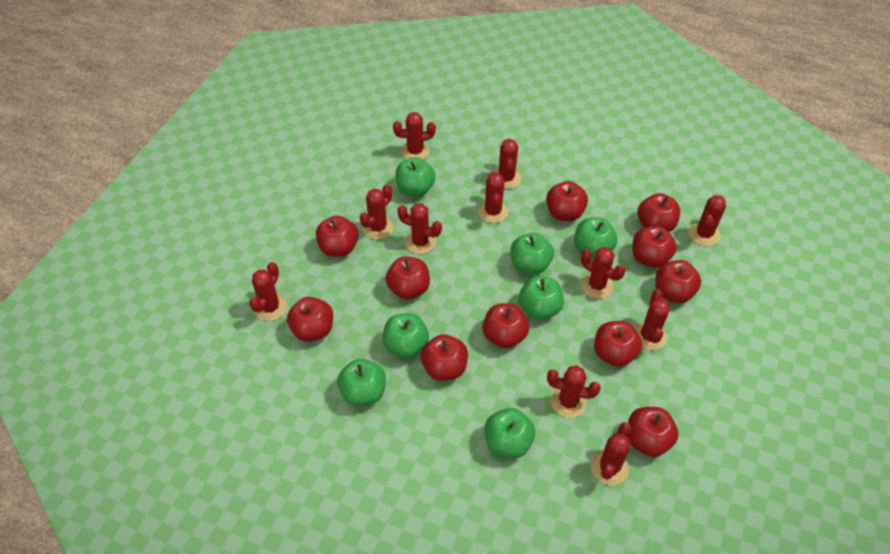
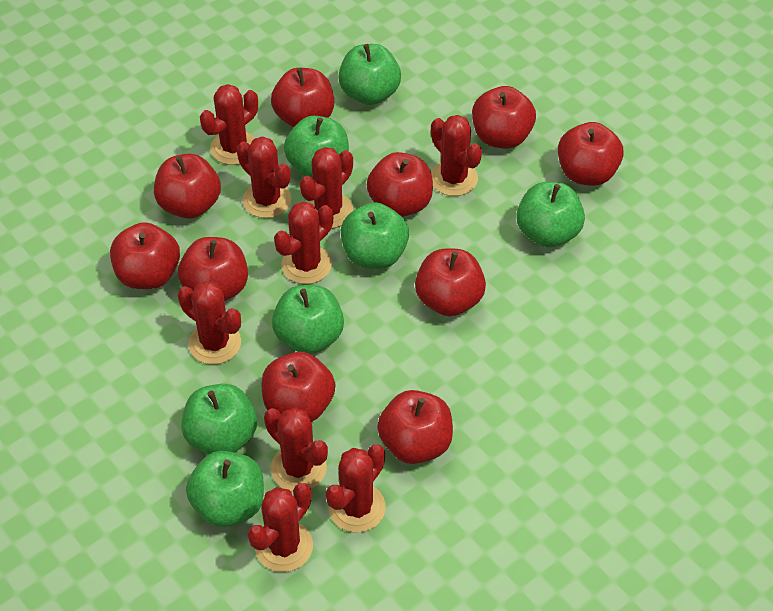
red apple: 11 -> 10
red cactus: 11 -> 9

